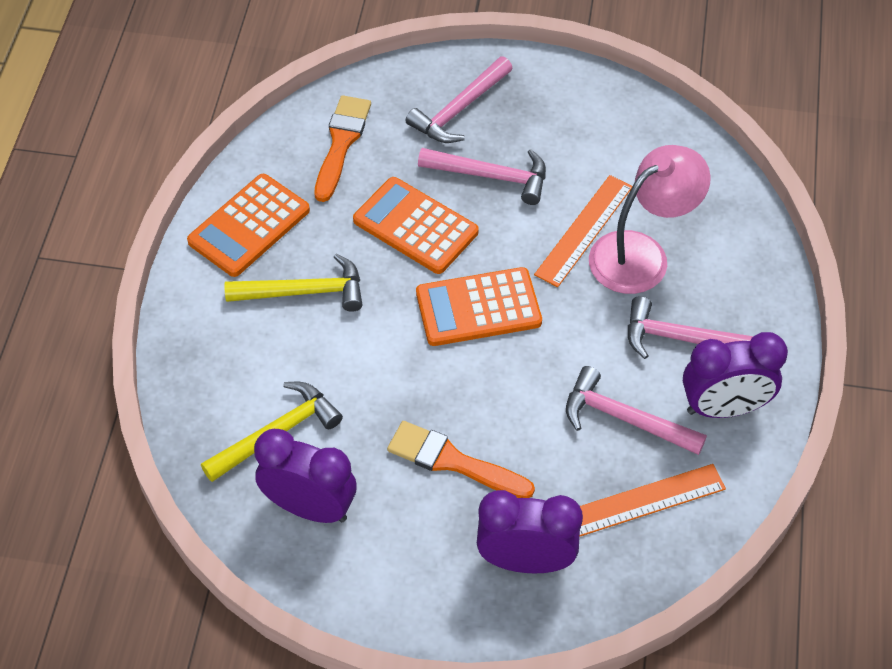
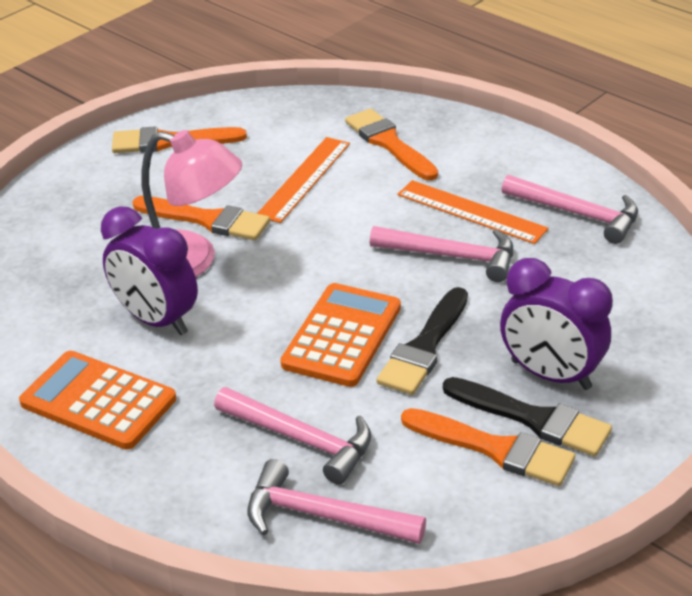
black brush: 0 -> 2
orange brush: 2 -> 4
orange calculator: 3 -> 2
purple clock: 3 -> 2
yellow hammer: 2 -> 0

